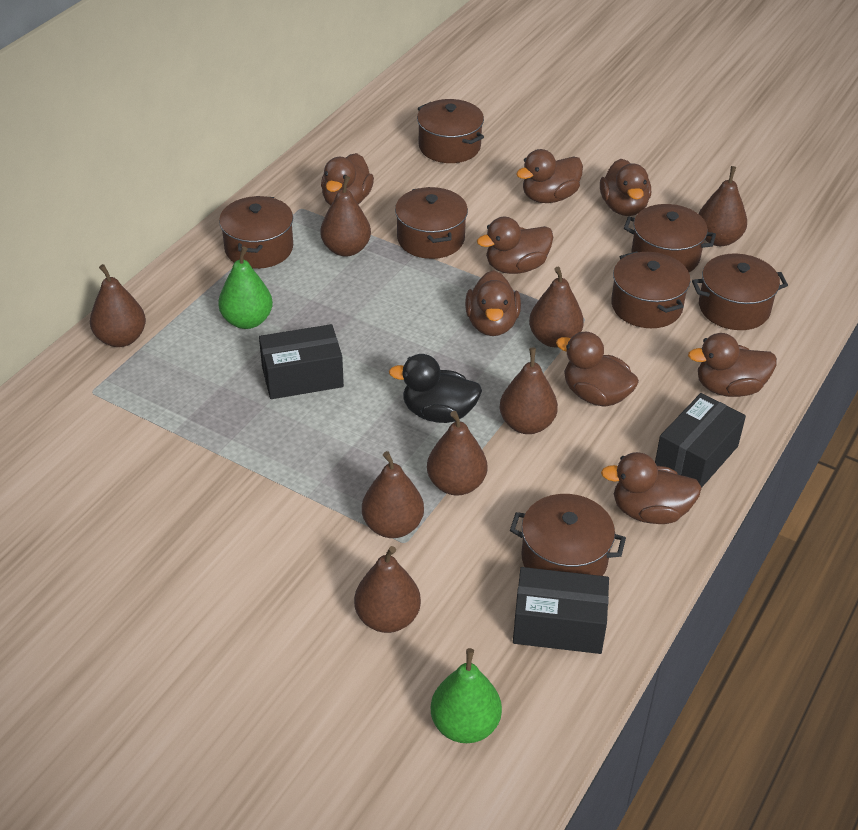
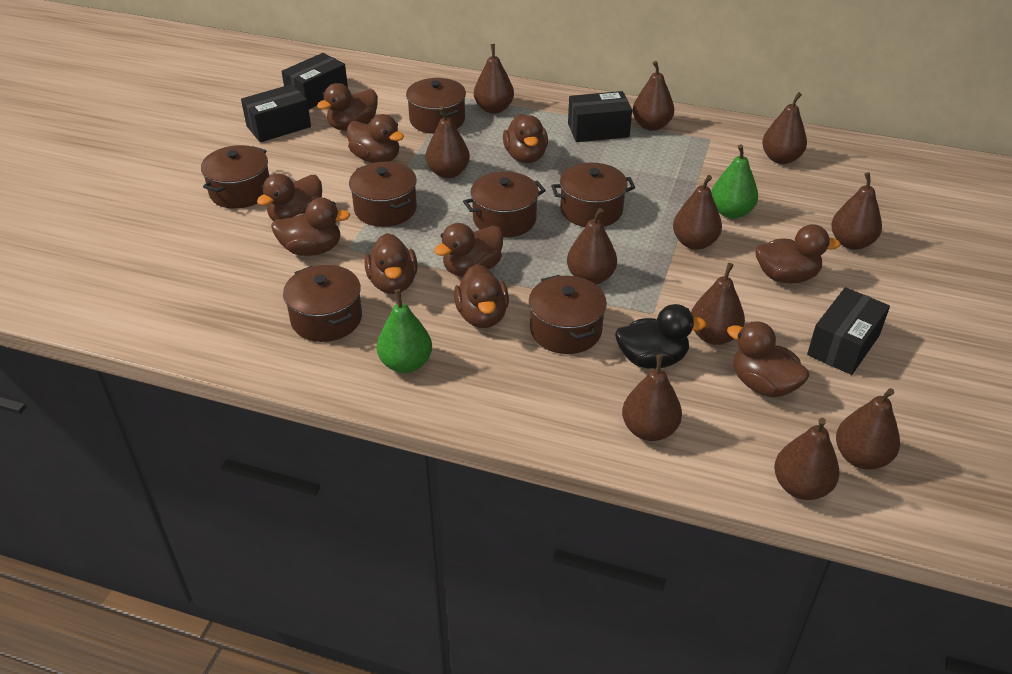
black box: 3 -> 4
brown duck: 8 -> 10
brown pear: 8 -> 11

